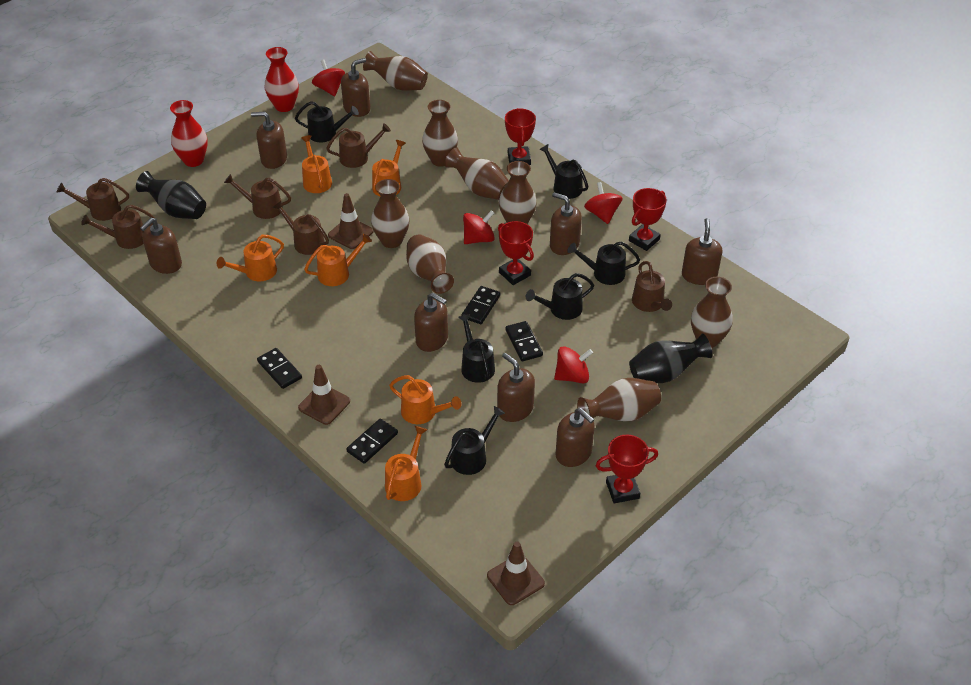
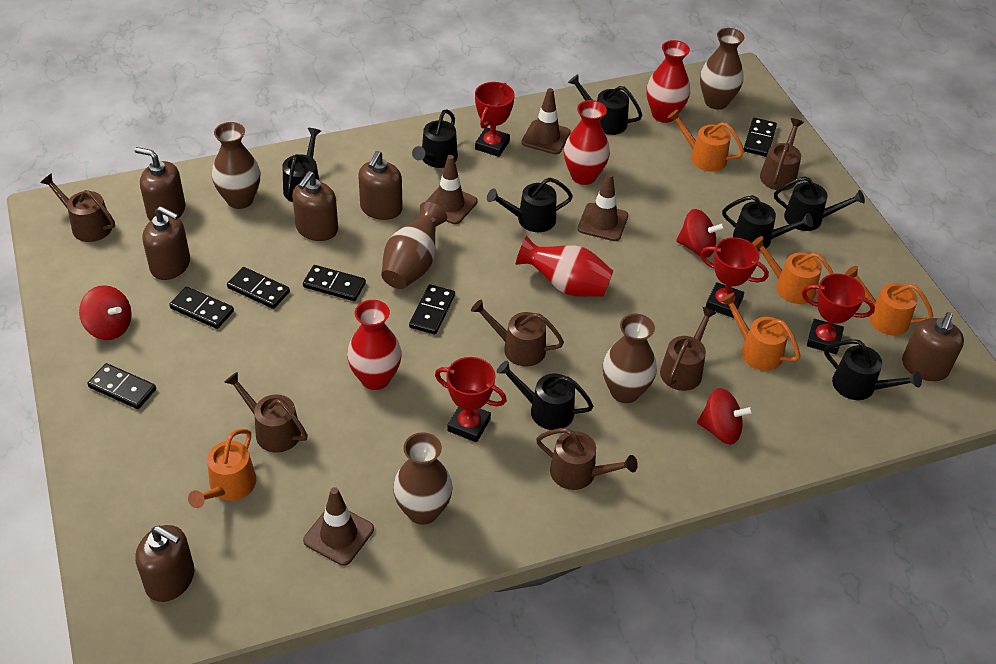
black domino: 4 -> 6
black vase: 2 -> 0
black watering can: 6 -> 8
brown soap dispenser: 8 -> 6
brown traffic cone: 3 -> 4
brown vase: 8 -> 5
orange watering can: 6 -> 5
red spinning top: 4 -> 3
red vase: 2 -> 4

